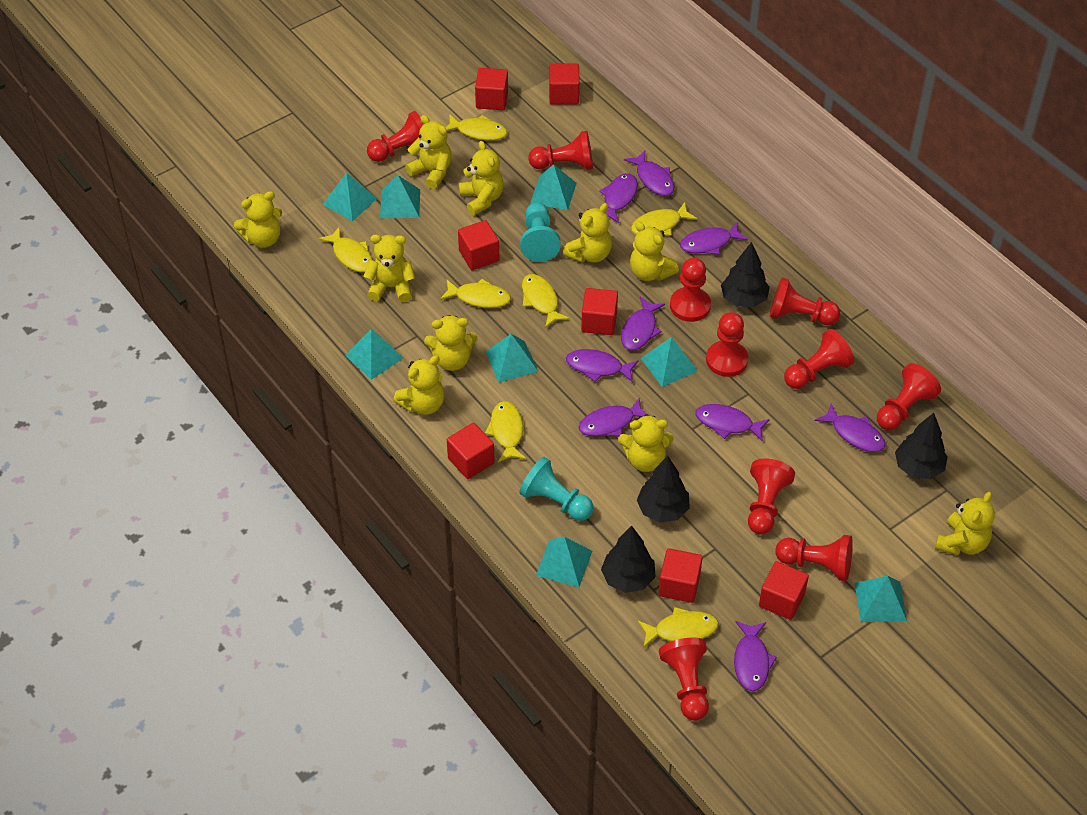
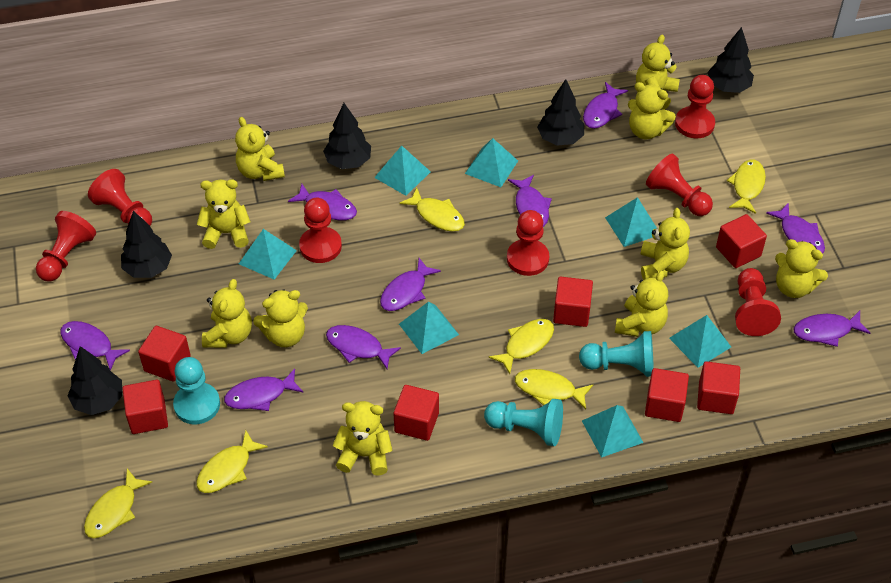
black tree: 4 -> 5
red pawn: 10 -> 7
turquoise pawn: 2 -> 3
turquoise pyramid: 8 -> 7
yellow fish: 7 -> 6

